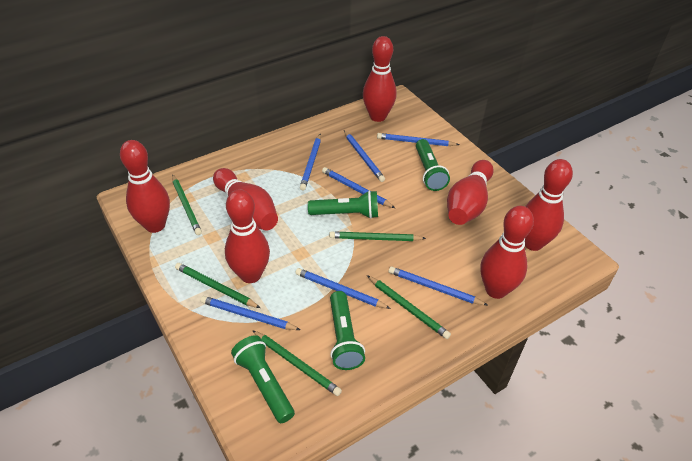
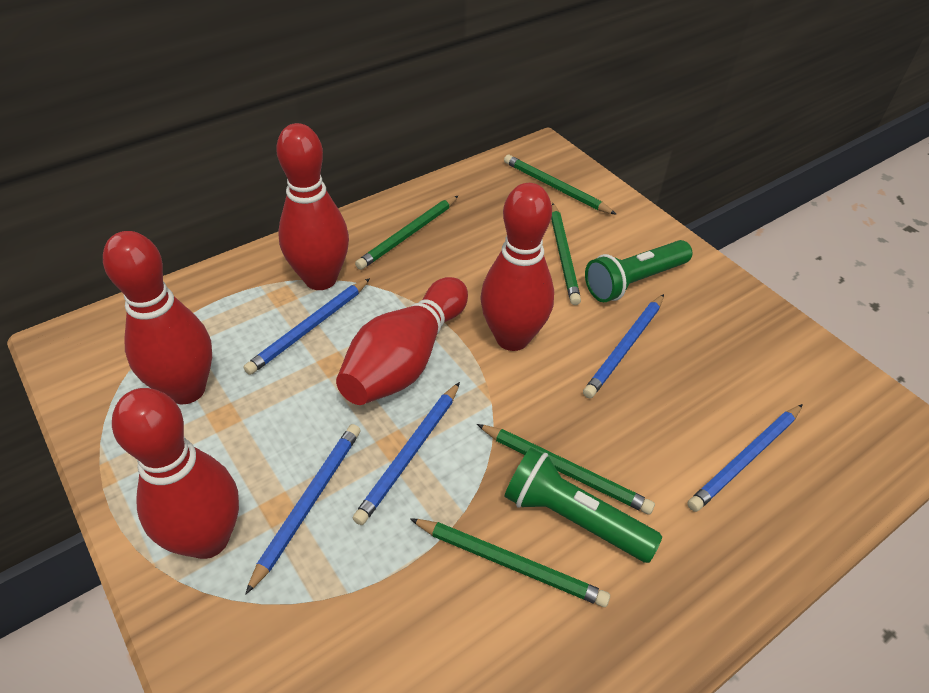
blue pencil: 7 -> 5
green flashlight: 4 -> 2
red bowling pin: 7 -> 5

